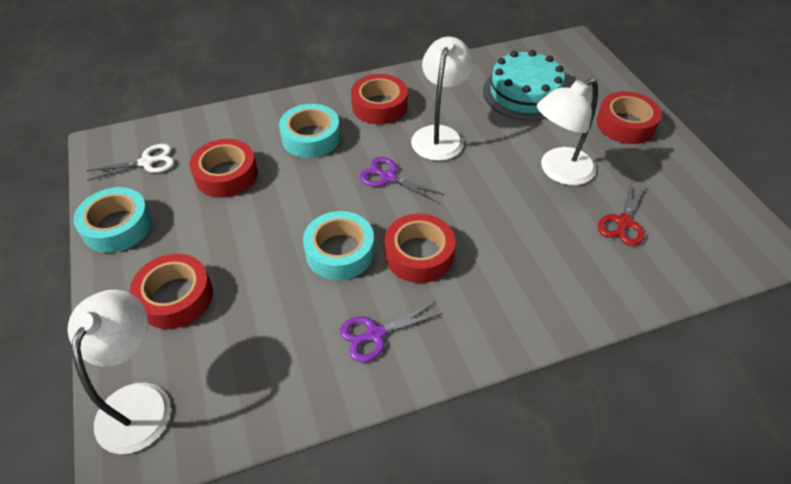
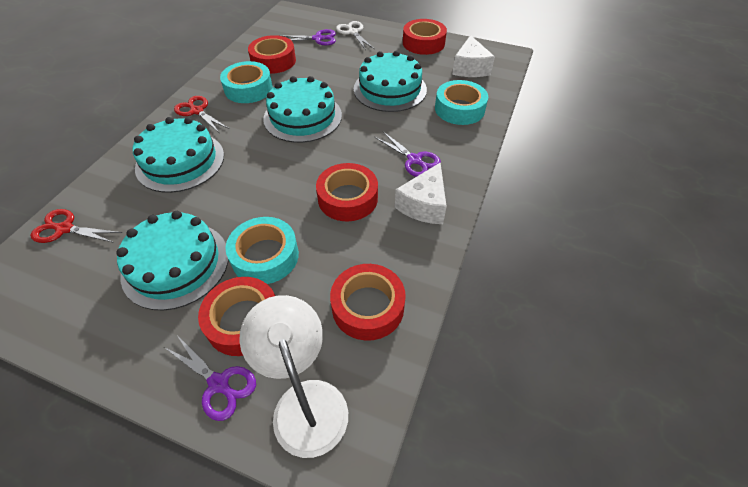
purple scissors: 2 -> 3
red scissors: 1 -> 2
turquoise cake: 1 -> 4
white cheese: 0 -> 2
white lamp: 3 -> 1

